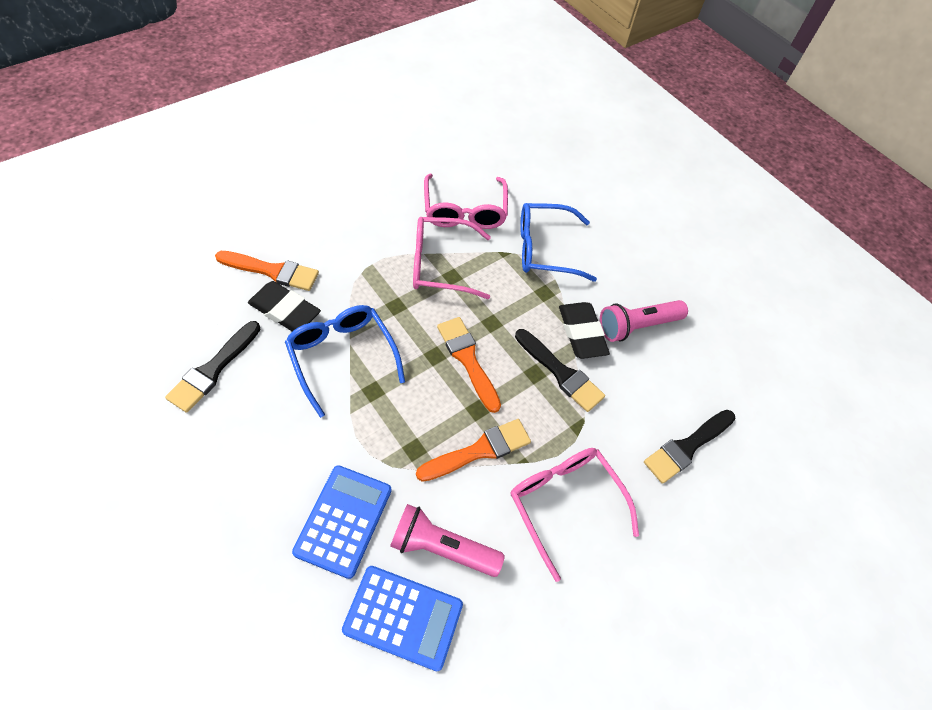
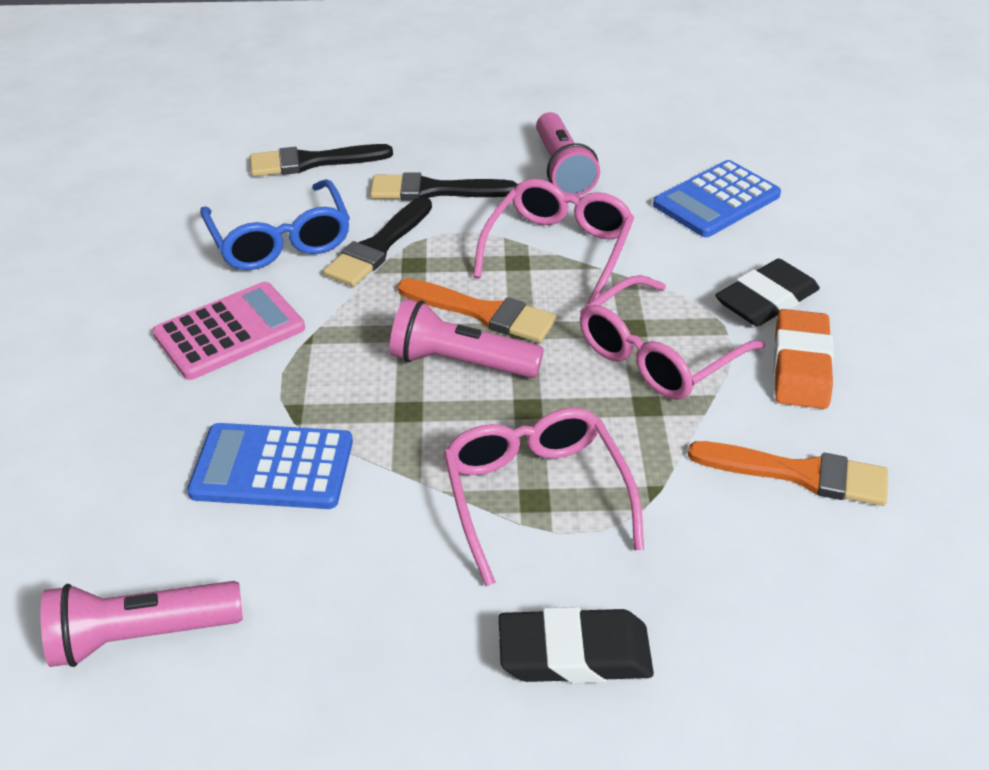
blue glasses: 2 -> 1
orange brush: 3 -> 2
orange eraser: 0 -> 1
pink calculator: 0 -> 1
pink flashlight: 2 -> 3

